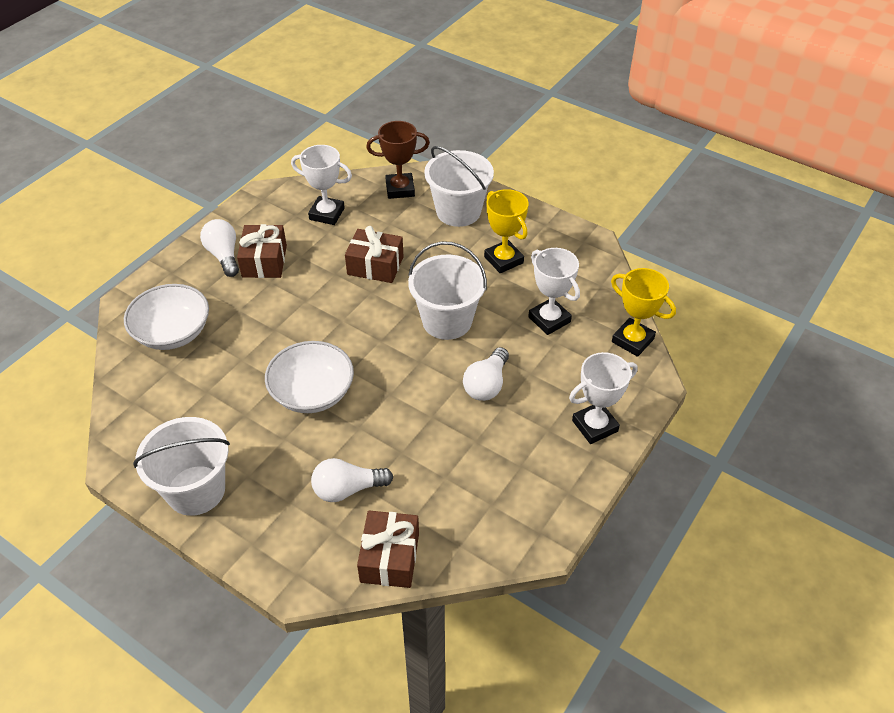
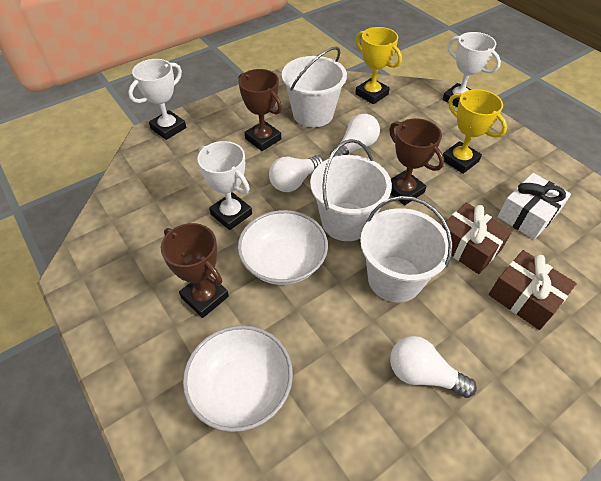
brown gift: 3 -> 2
brown trophy: 1 -> 3
white gift: 0 -> 1

